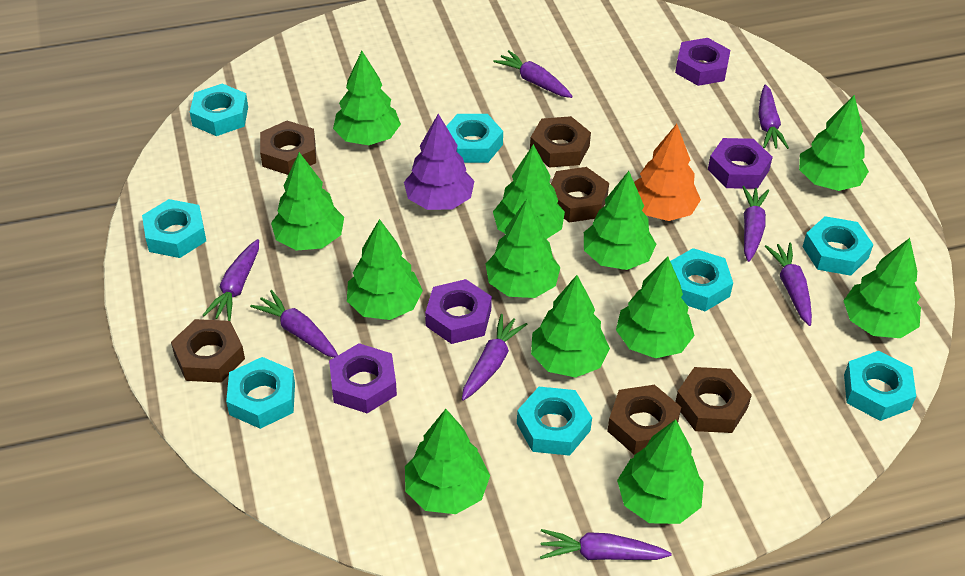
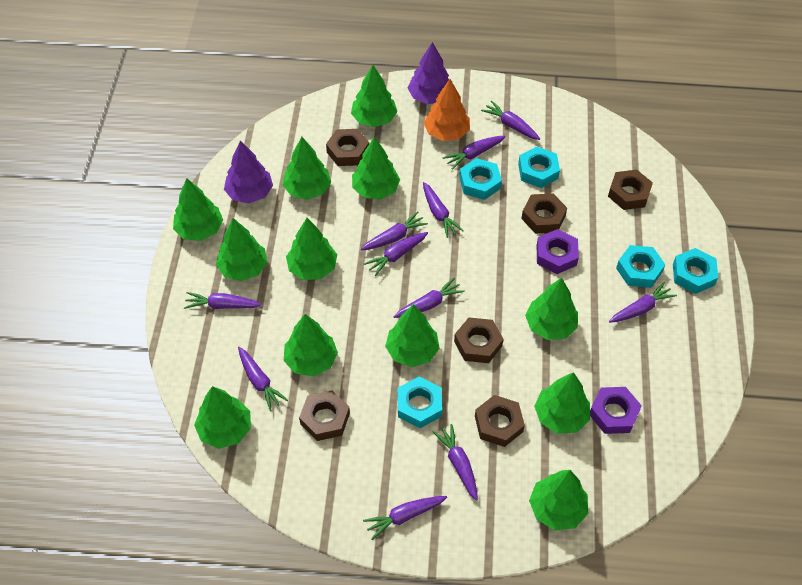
purple carrot: 8 -> 11
purple nut: 4 -> 2
purple tree: 1 -> 2
turquoise nut: 8 -> 5

